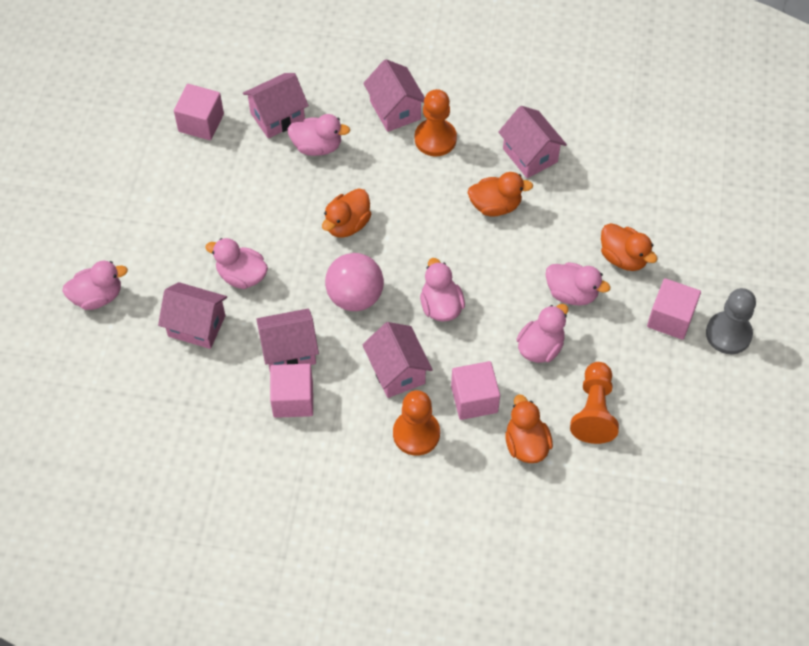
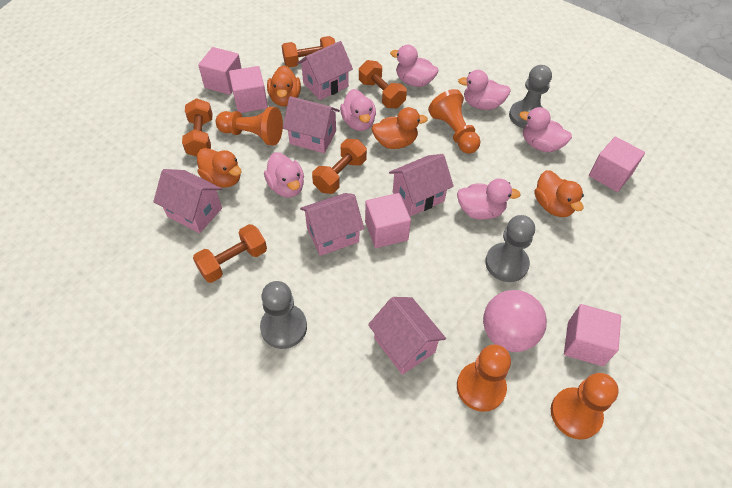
grey pawn: 1 -> 3
orange dumbbell: 0 -> 5
orange pawn: 3 -> 4
pink cube: 4 -> 5

